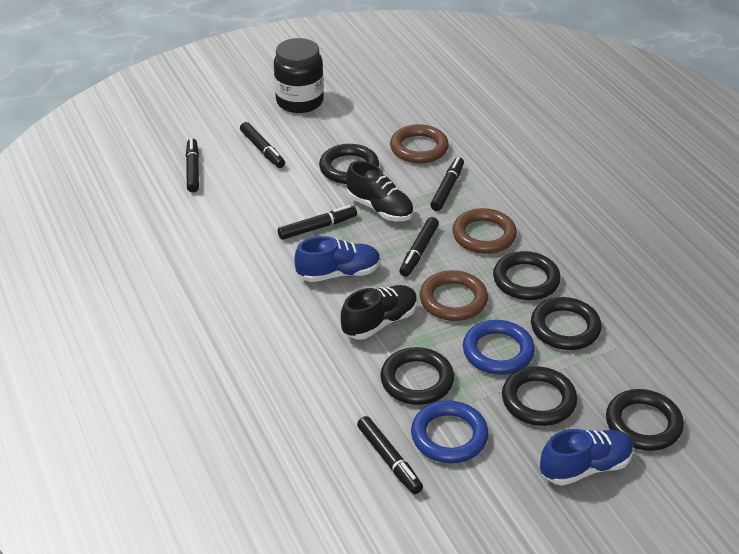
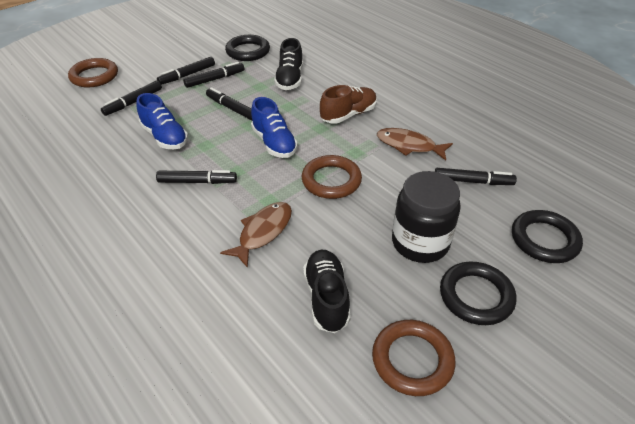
black ring: 6 -> 3
blue ring: 2 -> 0
brown fish: 0 -> 2
brown shoe: 0 -> 1

